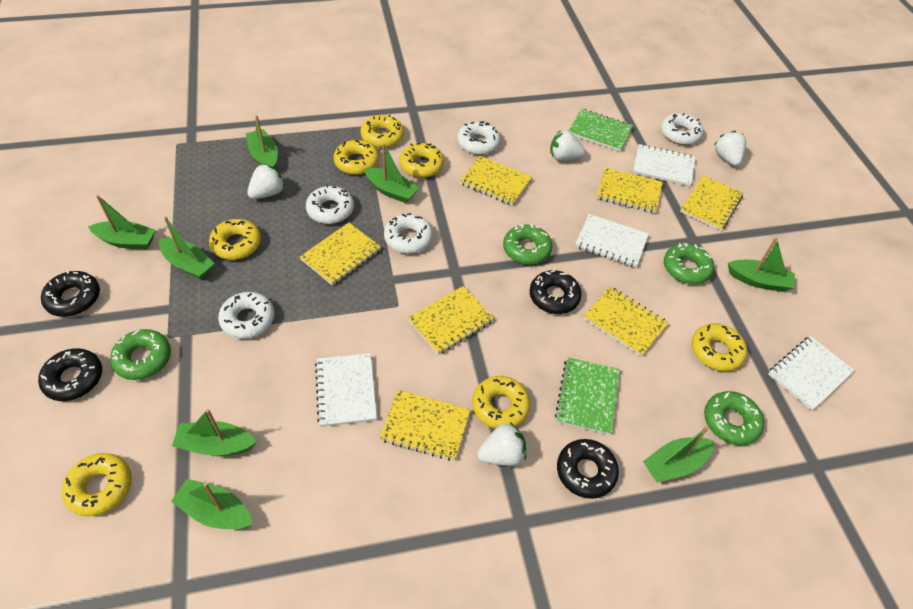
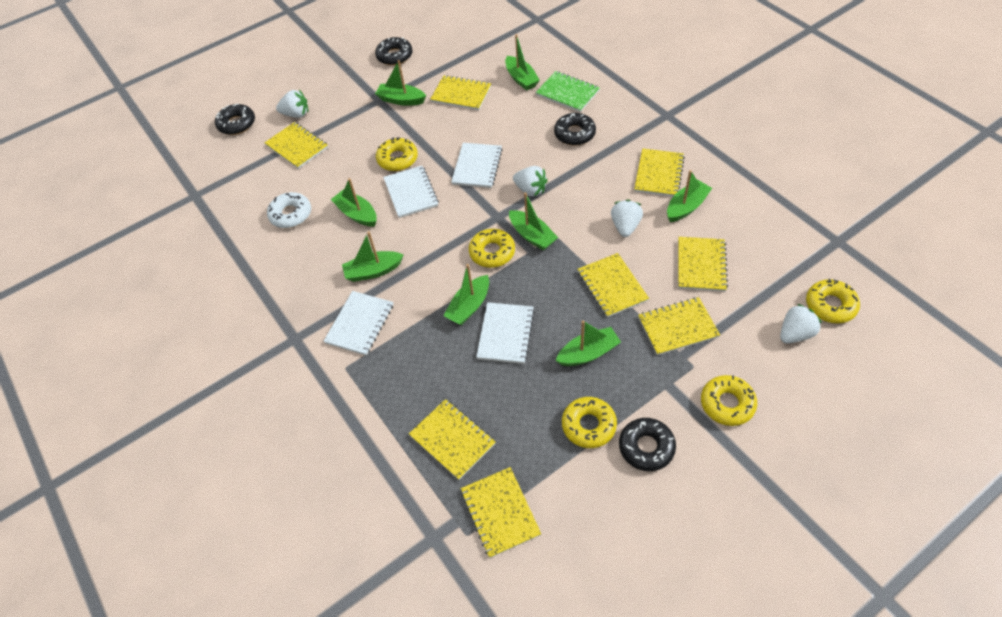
green donut: 4 -> 0
green notebook: 2 -> 1
white donut: 5 -> 1
yellow donut: 7 -> 5
yellow notebook: 7 -> 8

